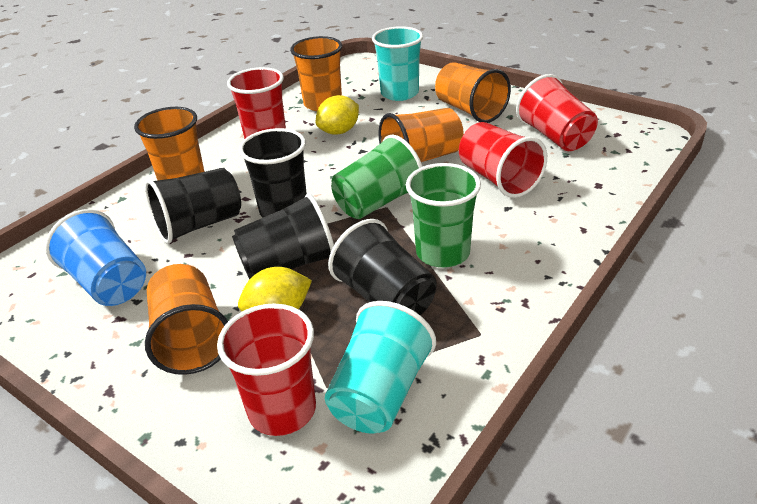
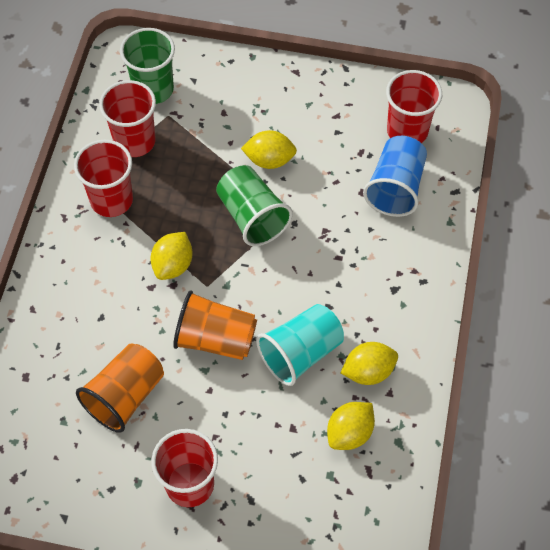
black cup: 4 -> 0
orange cup: 5 -> 2
turquoise cup: 2 -> 1
yellow lemon: 2 -> 4

